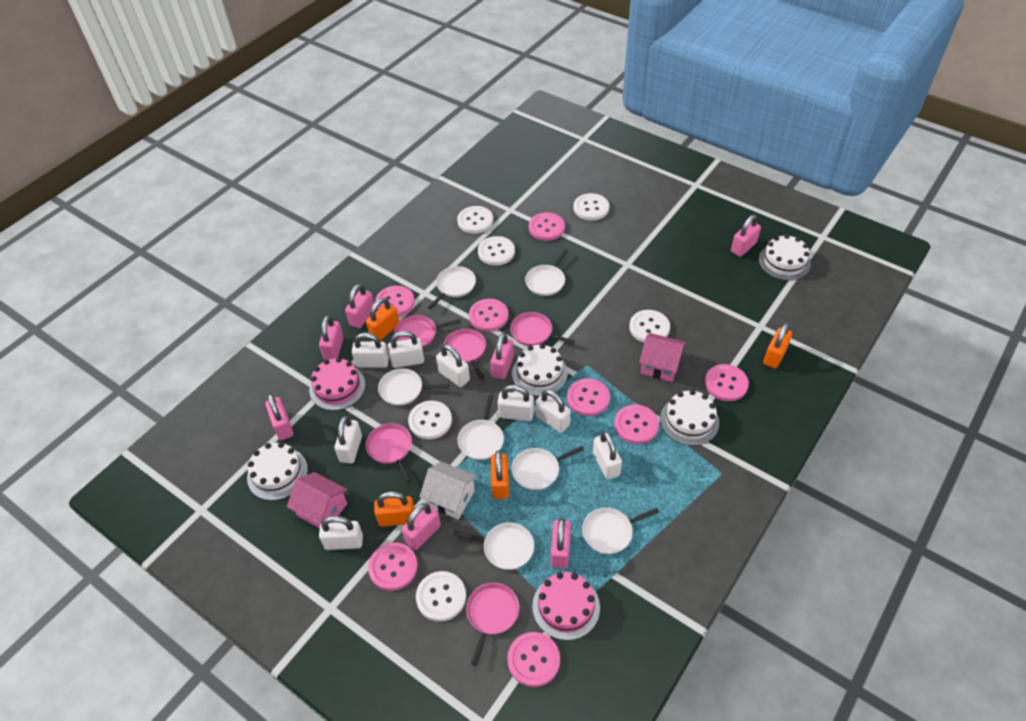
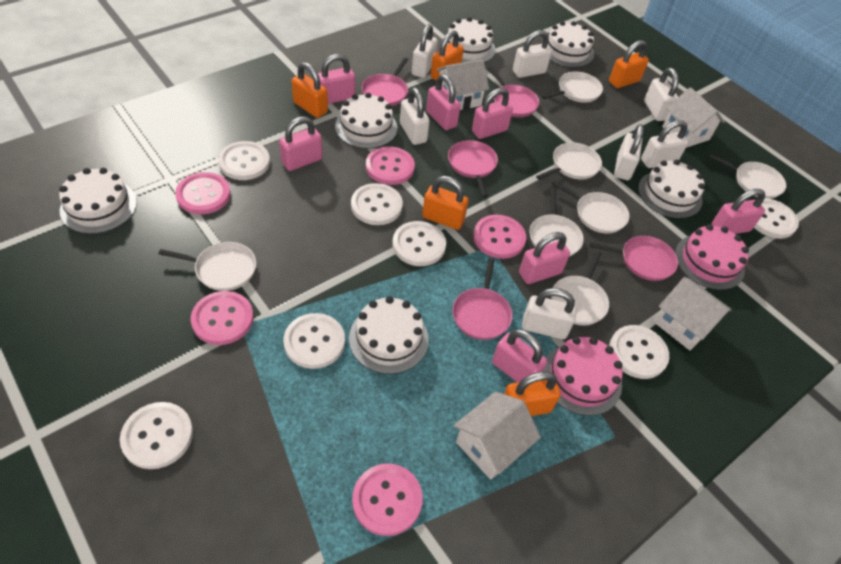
orange padlock: 4 -> 5
pink button: 8 -> 5
pink house: 2 -> 0
white button: 6 -> 7
white cake: 4 -> 6
white house: 1 -> 4
white padlock: 8 -> 7

